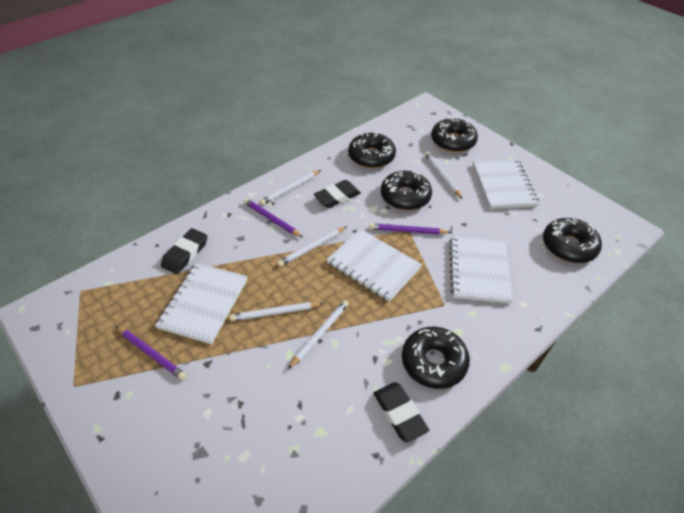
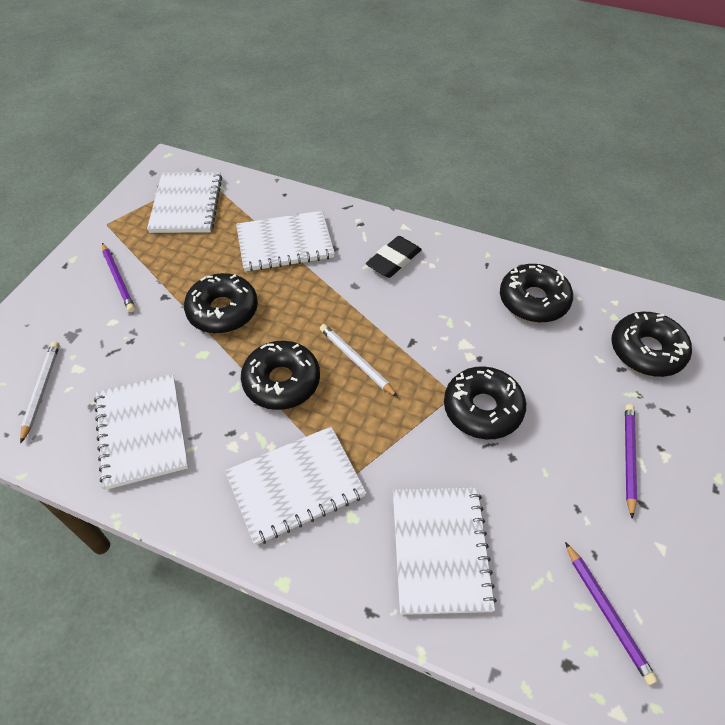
black eraser: 3 -> 1
white notebook: 4 -> 5
white pencil: 5 -> 2

